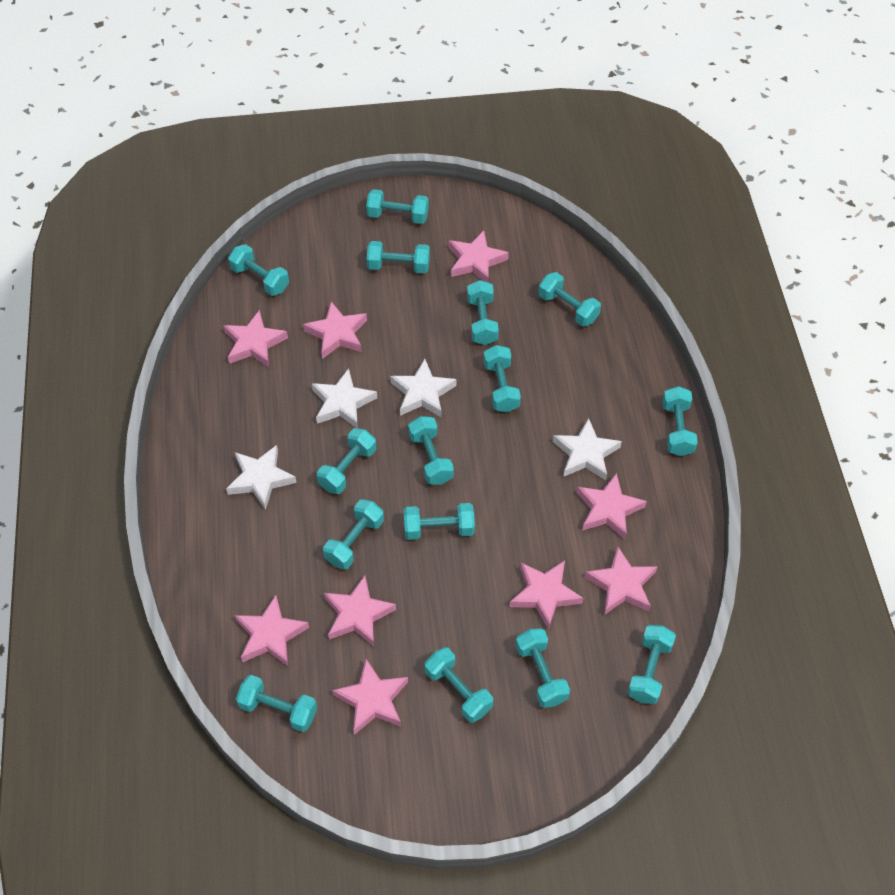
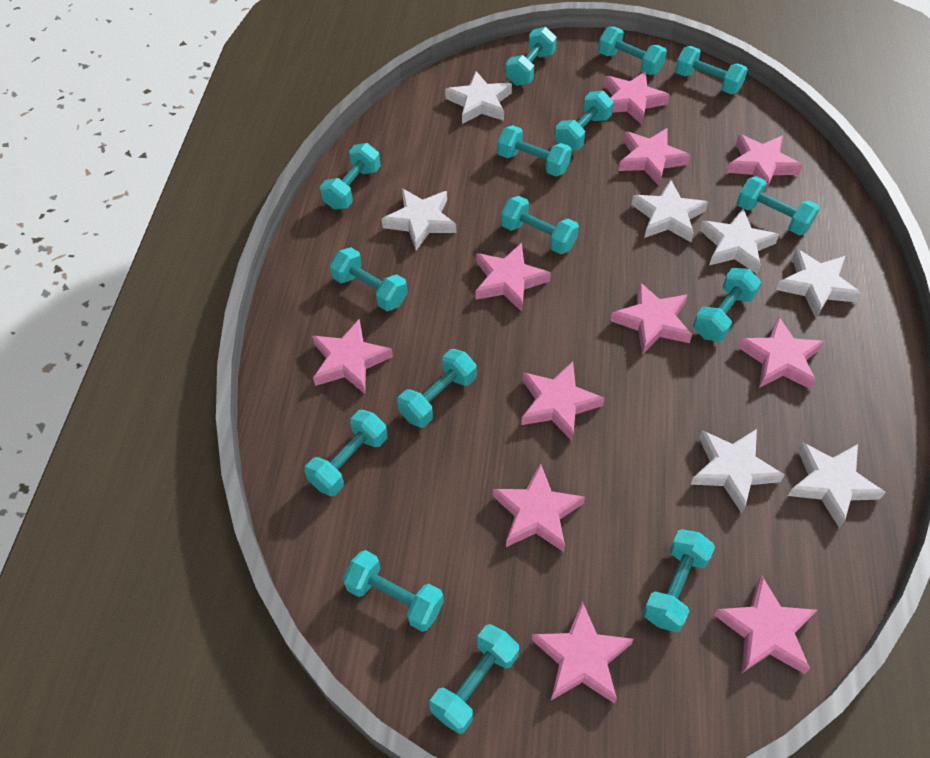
pink star: 9 -> 11
white star: 4 -> 7

